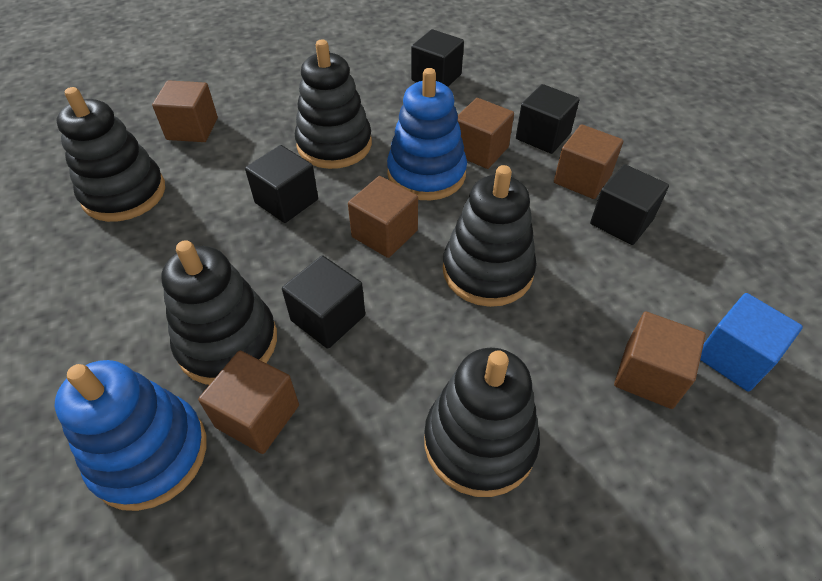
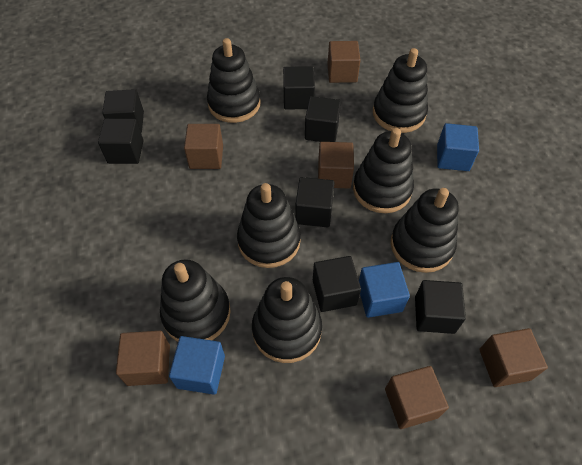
black cube: 5 -> 7
black stacking toy: 5 -> 7
blue cube: 1 -> 3
blue stacking toy: 2 -> 0

